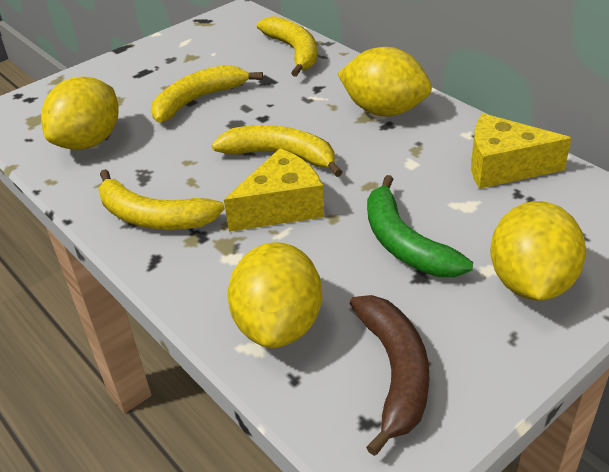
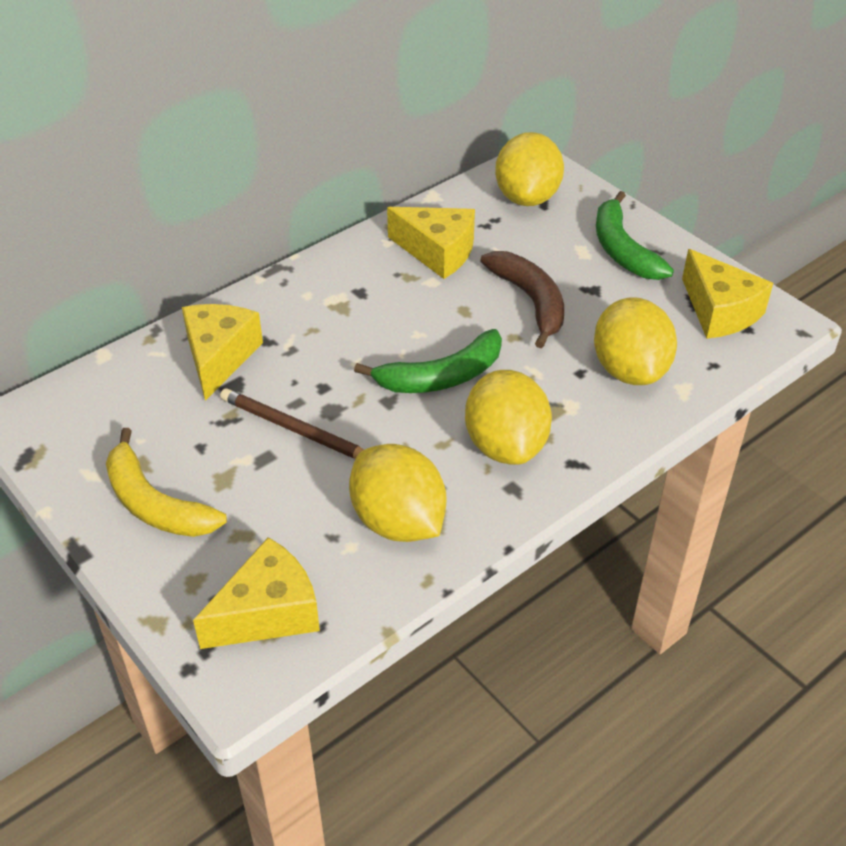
brown pencil: 0 -> 1
green banana: 1 -> 2
yellow banana: 4 -> 1
yellow cheese: 2 -> 4

